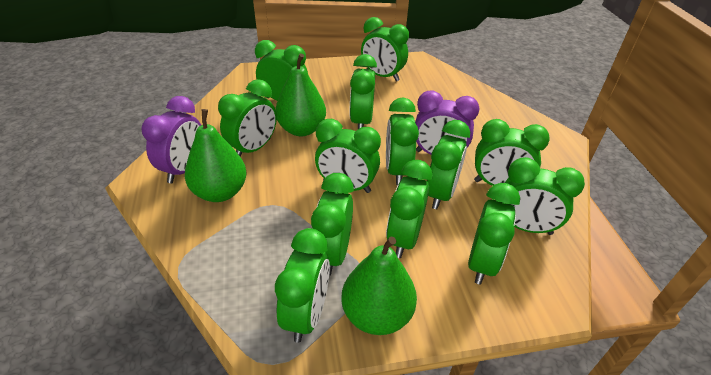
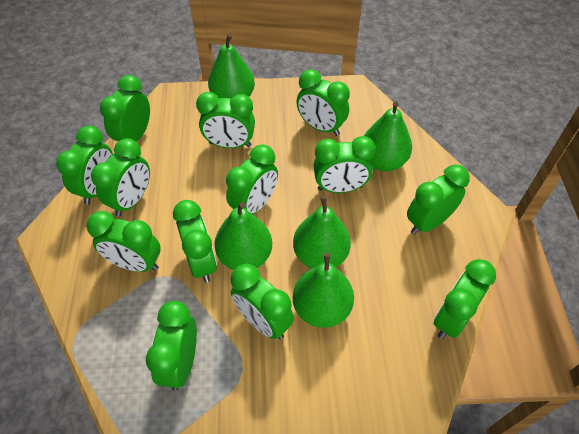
green pear: 3 -> 5
purple clock: 2 -> 0

